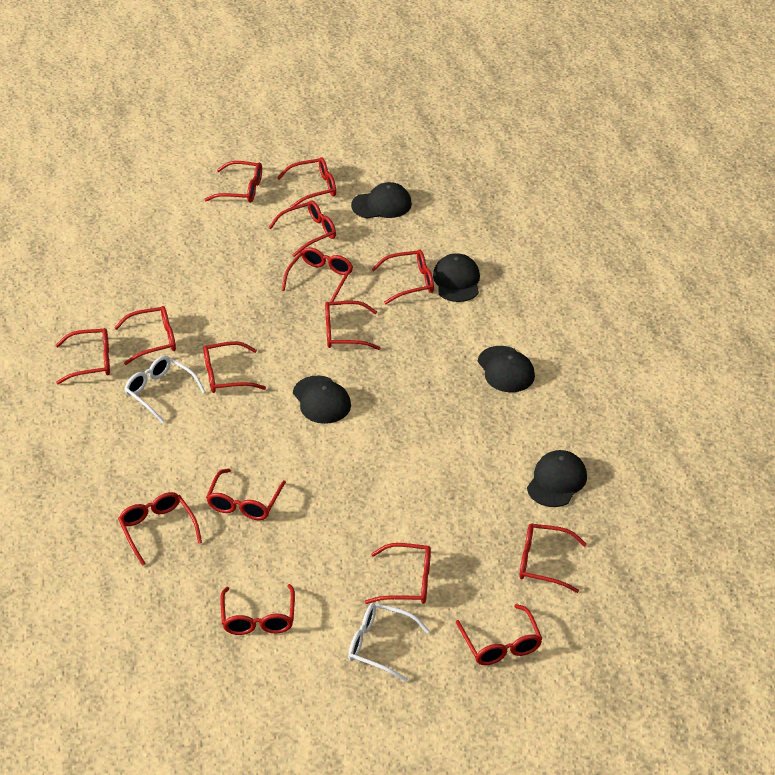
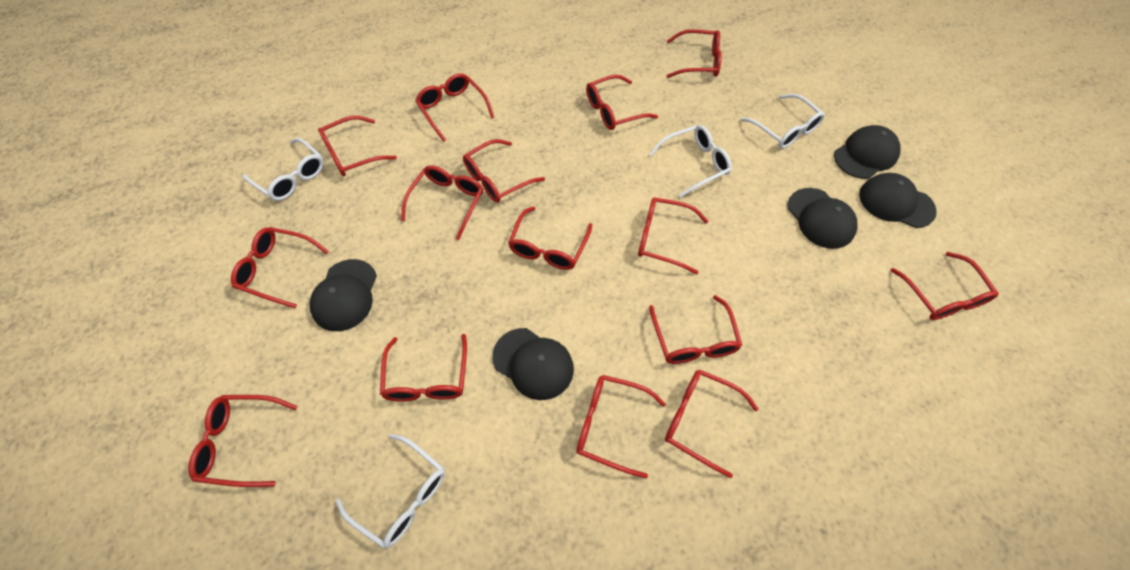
white glasses: 2 -> 4

